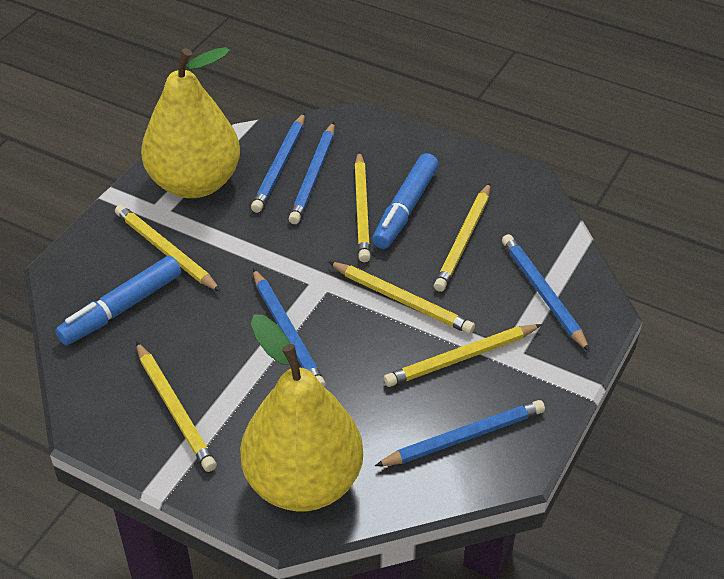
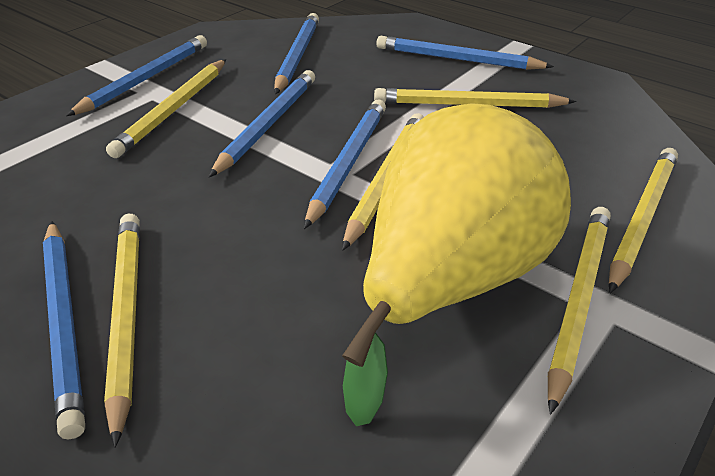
blue marker: 2 -> 0
blue pencil: 5 -> 6
yellow pear: 2 -> 1

